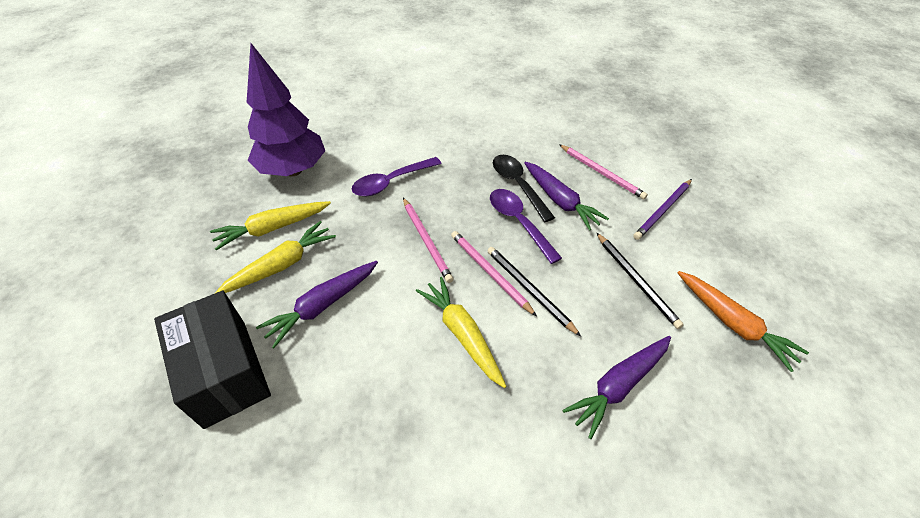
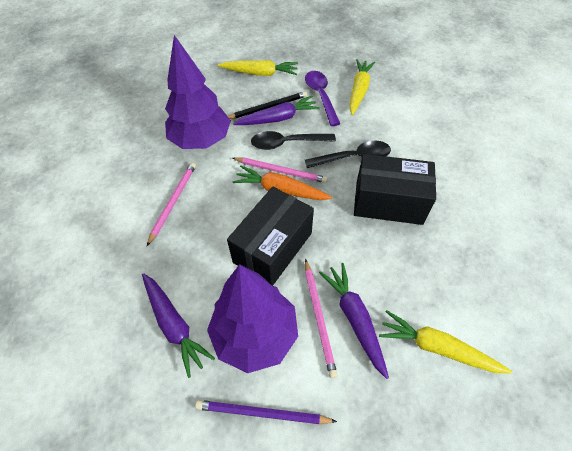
black box: 1 -> 2
black pencil: 2 -> 1
black spoon: 1 -> 2
purple spoon: 2 -> 1
purple tree: 1 -> 2

